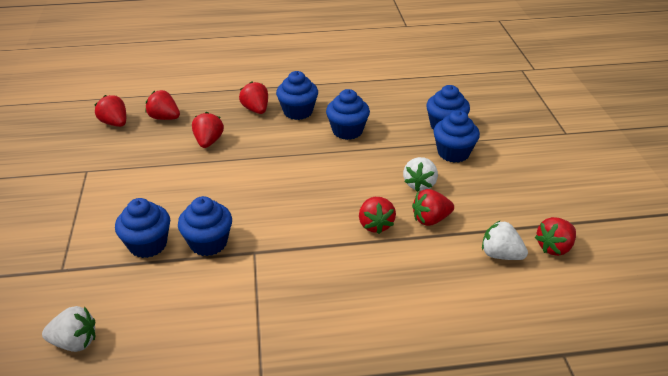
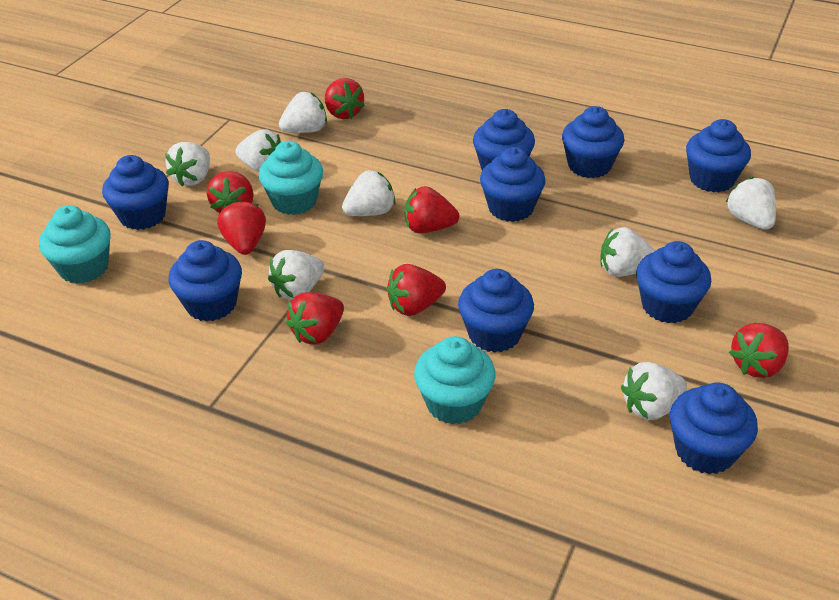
blue cupcake: 6 -> 9
turquoise cupcake: 0 -> 3
white strawberry: 3 -> 8

